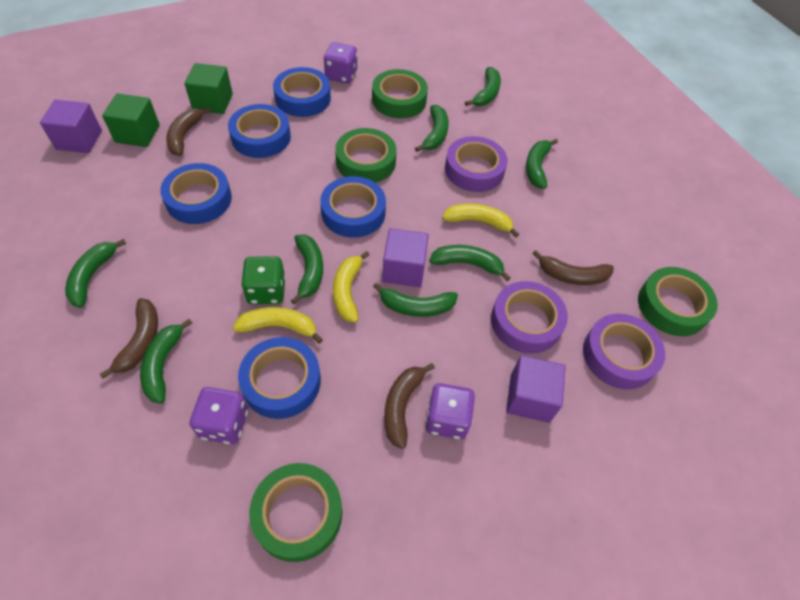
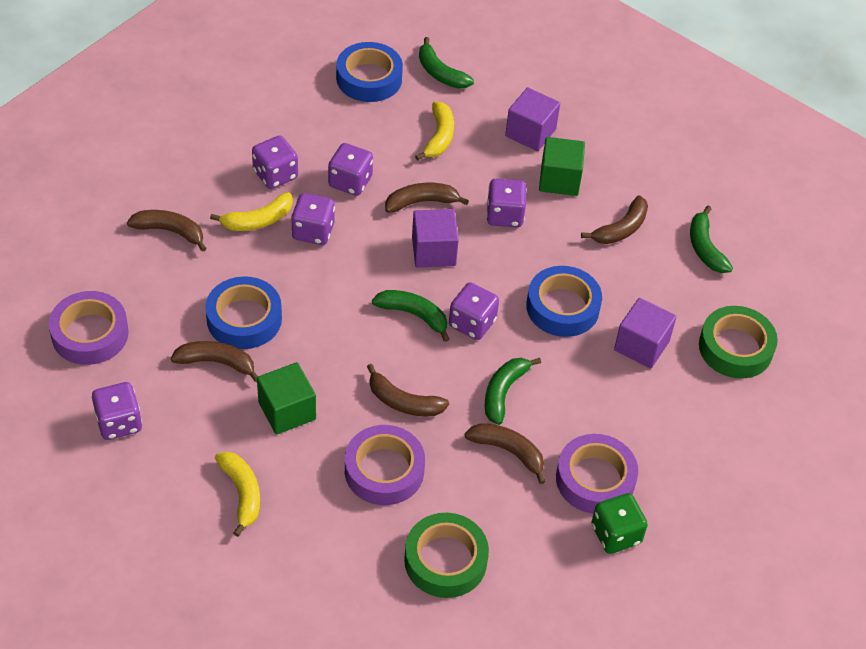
blue tape: 5 -> 3
brown banana: 4 -> 6
green banana: 8 -> 4
green tape: 4 -> 2
purple dice: 3 -> 6

